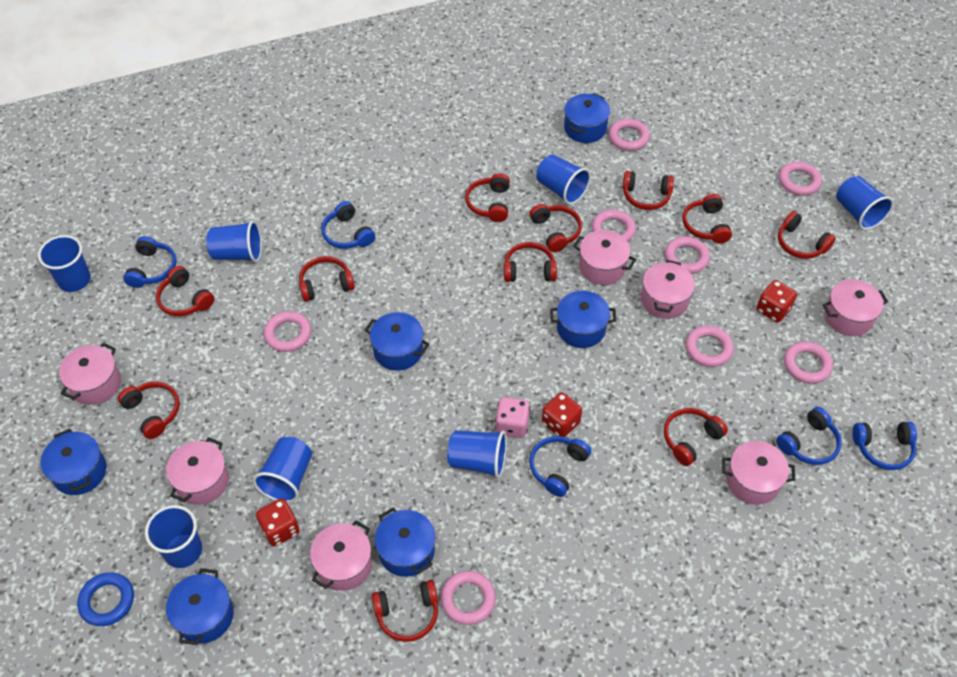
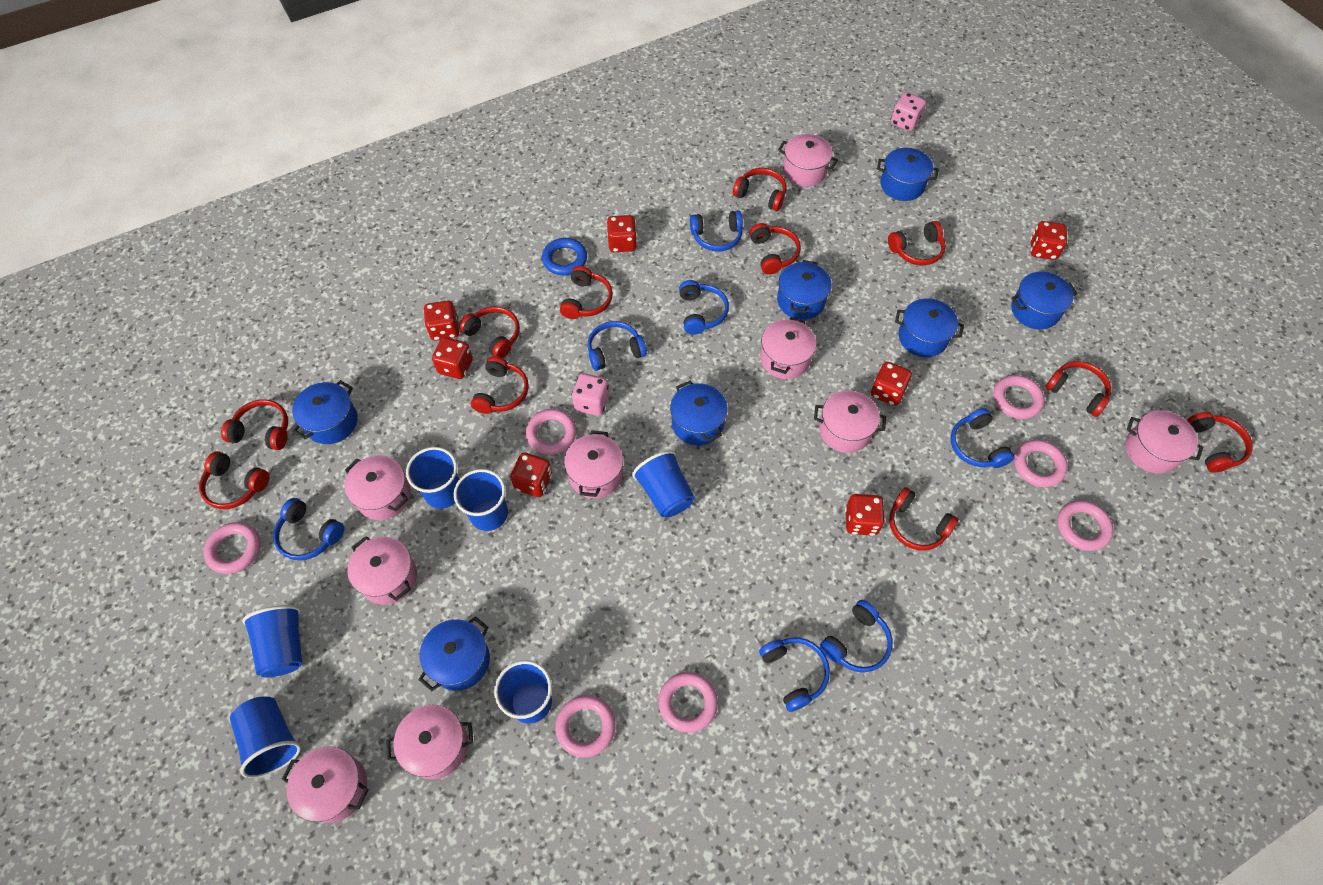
blue cup: 7 -> 6
blue headphones: 5 -> 7
blue pot: 6 -> 7
pink dice: 1 -> 2
pink pot: 7 -> 9
pink ring: 8 -> 7
red dice: 3 -> 7

